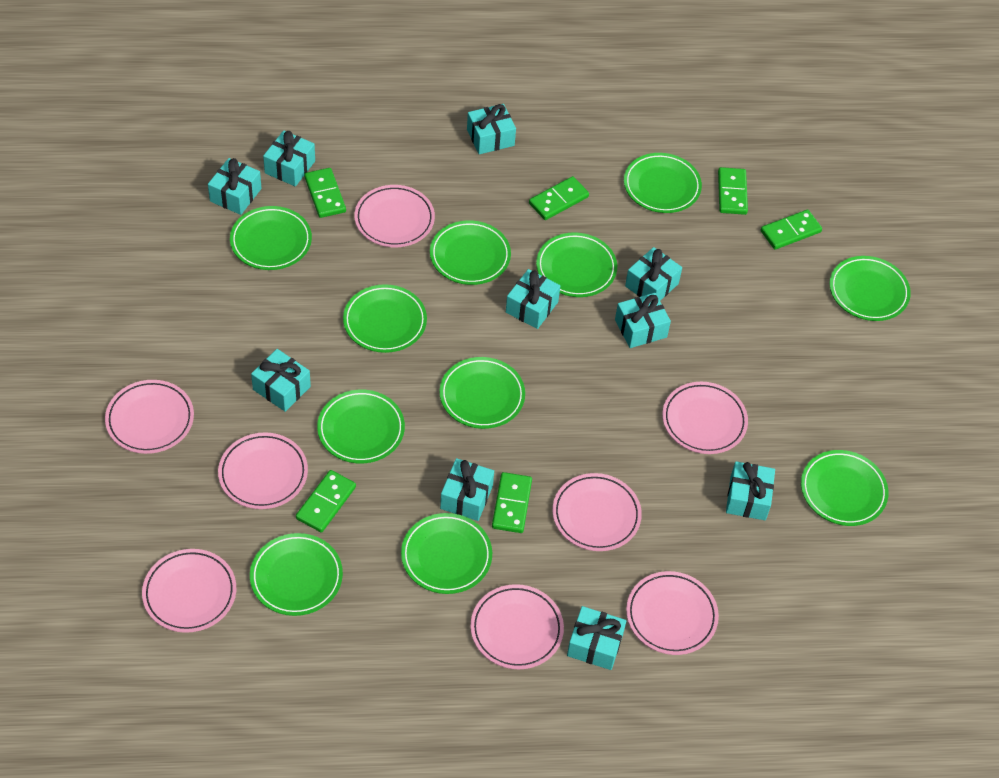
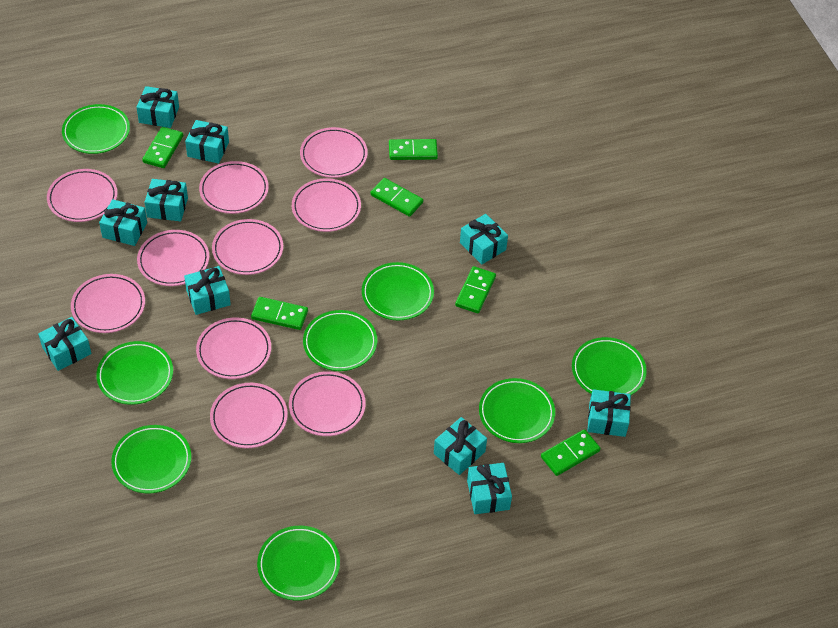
green plate: 11 -> 8
pink plate: 8 -> 10

